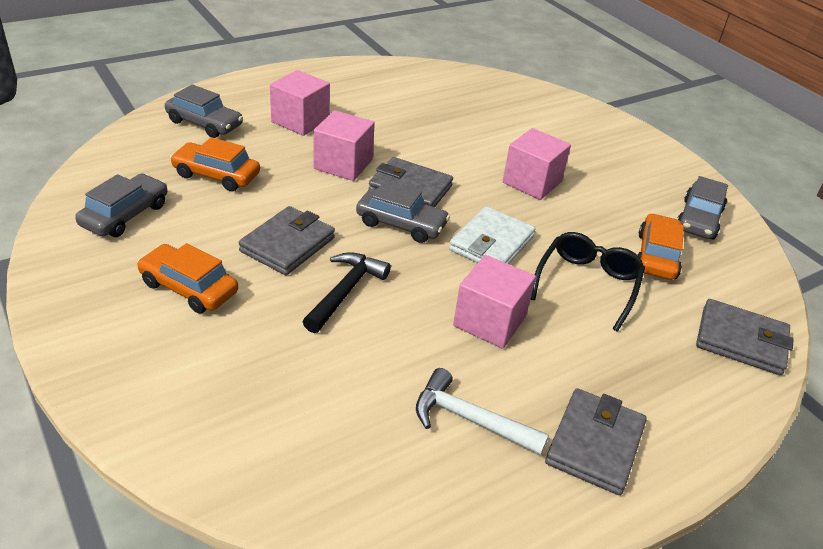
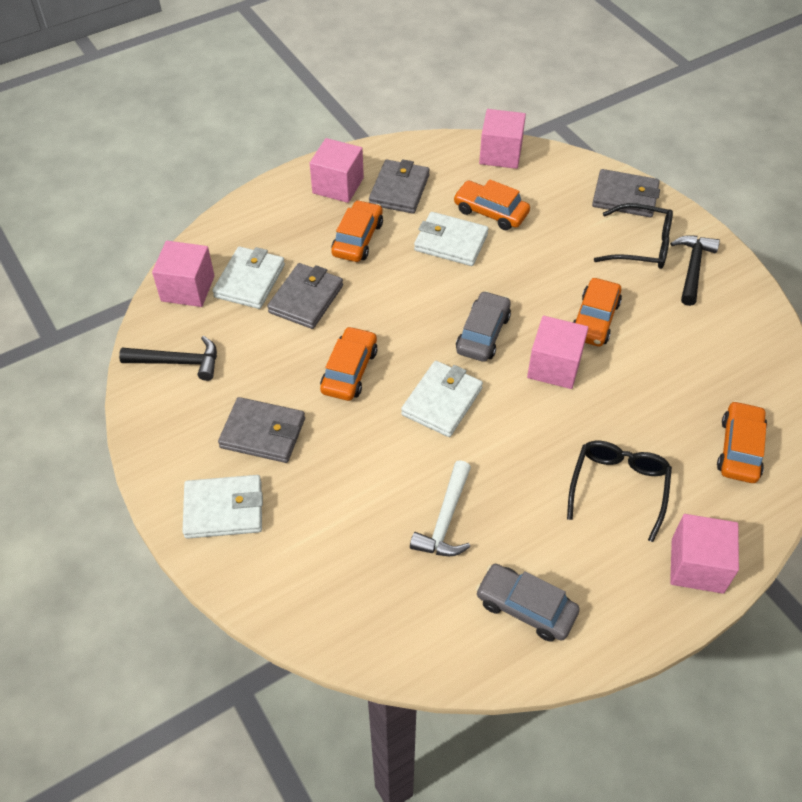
black glasses: 1 -> 2
black hammer: 1 -> 2
grey car: 4 -> 2
orange car: 3 -> 5
pink cube: 4 -> 5
white wallet: 1 -> 4

